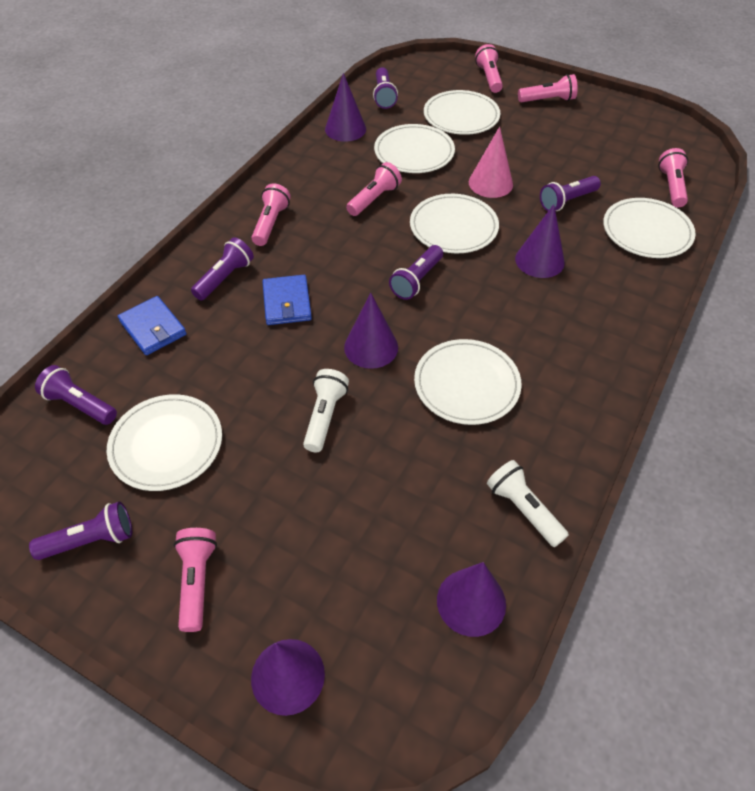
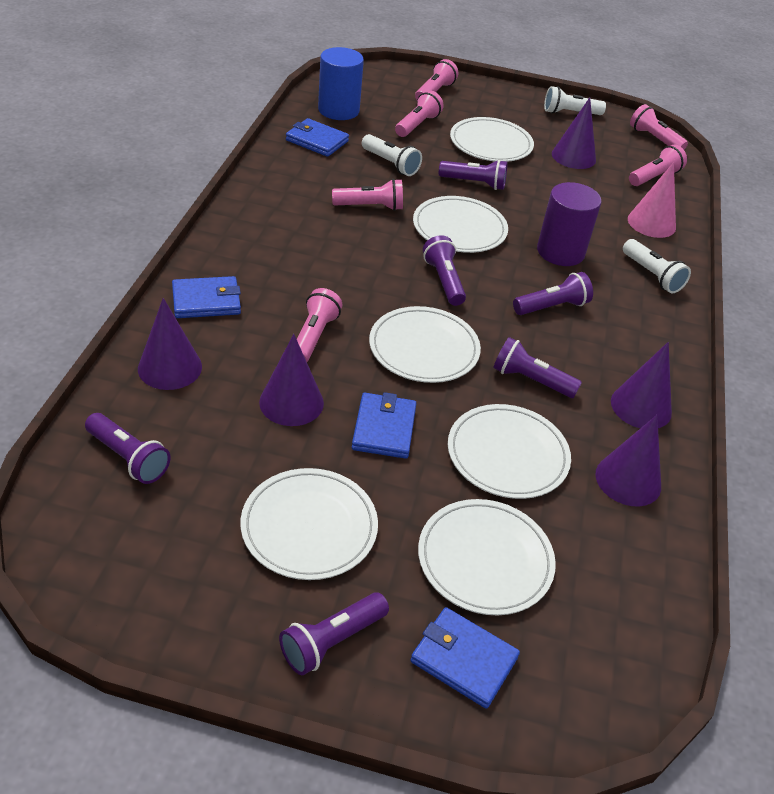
blue cylinder: 0 -> 1
blue wallet: 2 -> 4
purple cylinder: 0 -> 1
white flashlight: 2 -> 3

